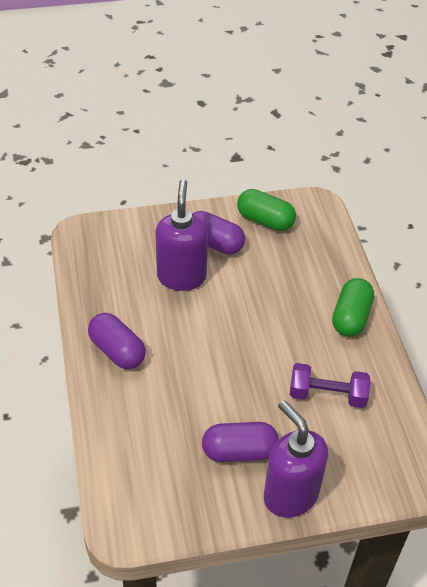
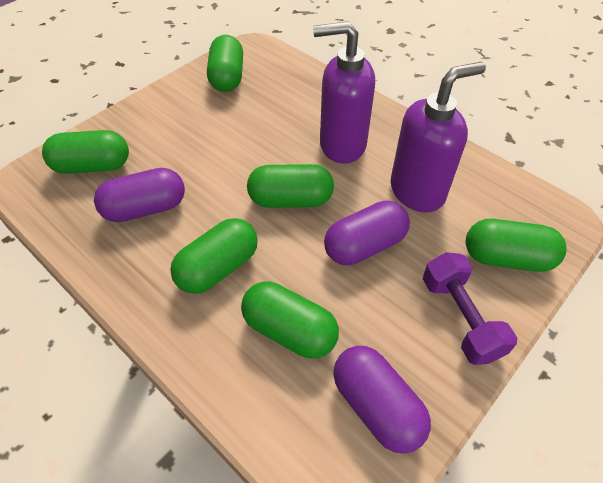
green capsule: 2 -> 6

